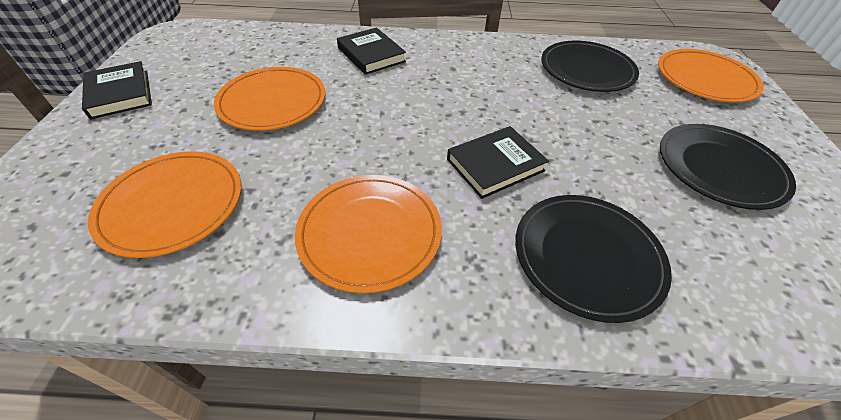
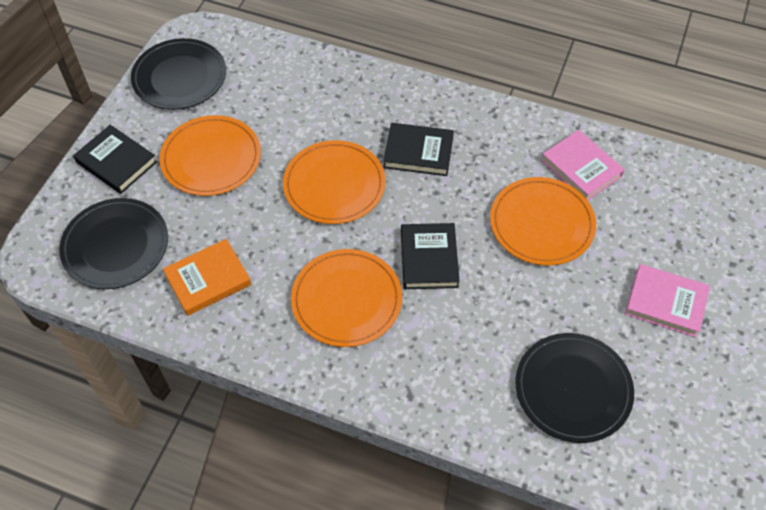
orange book: 0 -> 1
pink book: 0 -> 2

